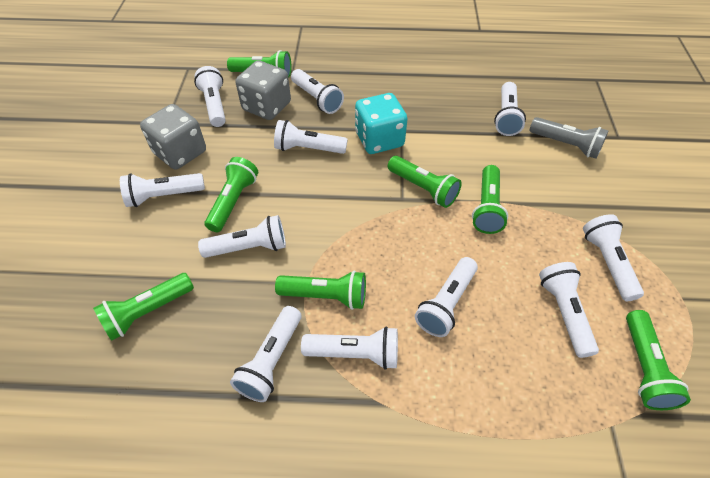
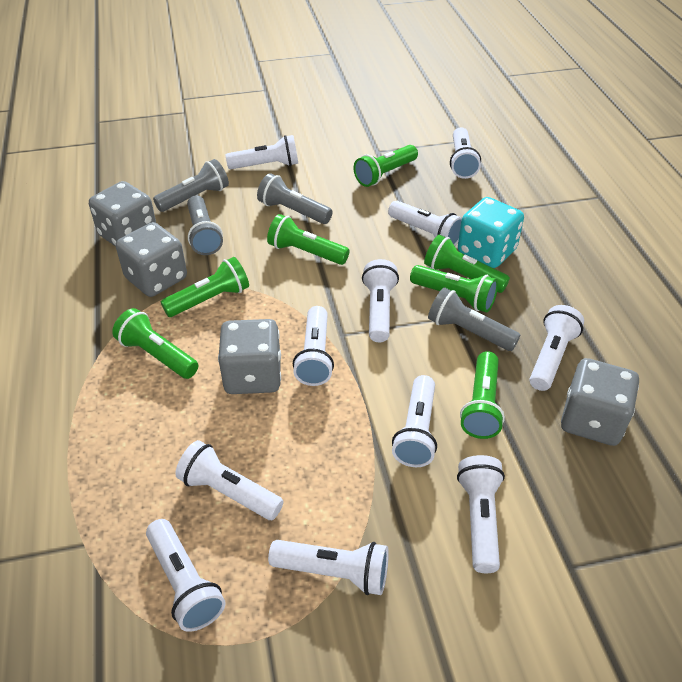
grey dice: 2 -> 4
grey flashlight: 1 -> 4

